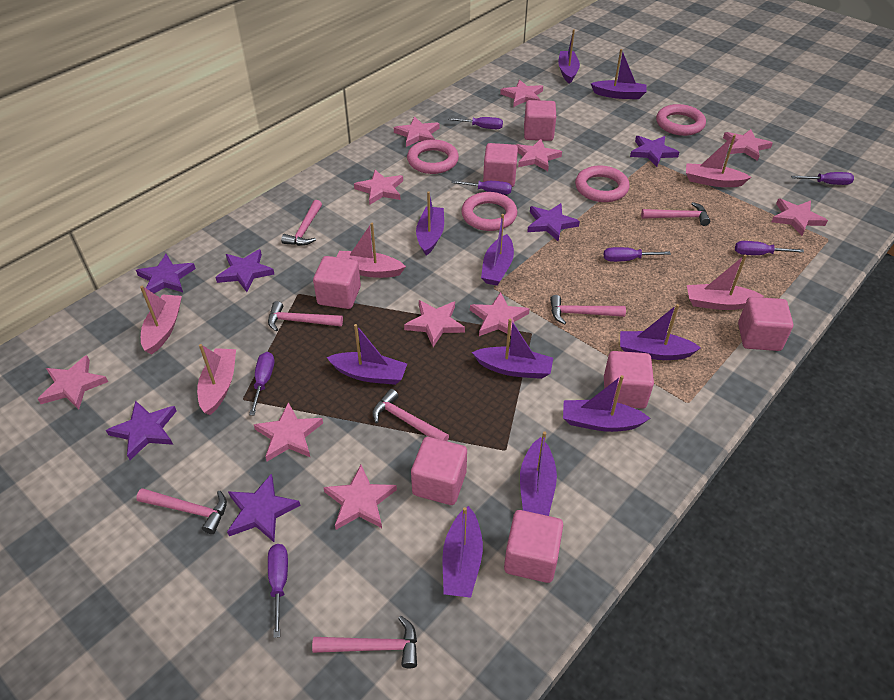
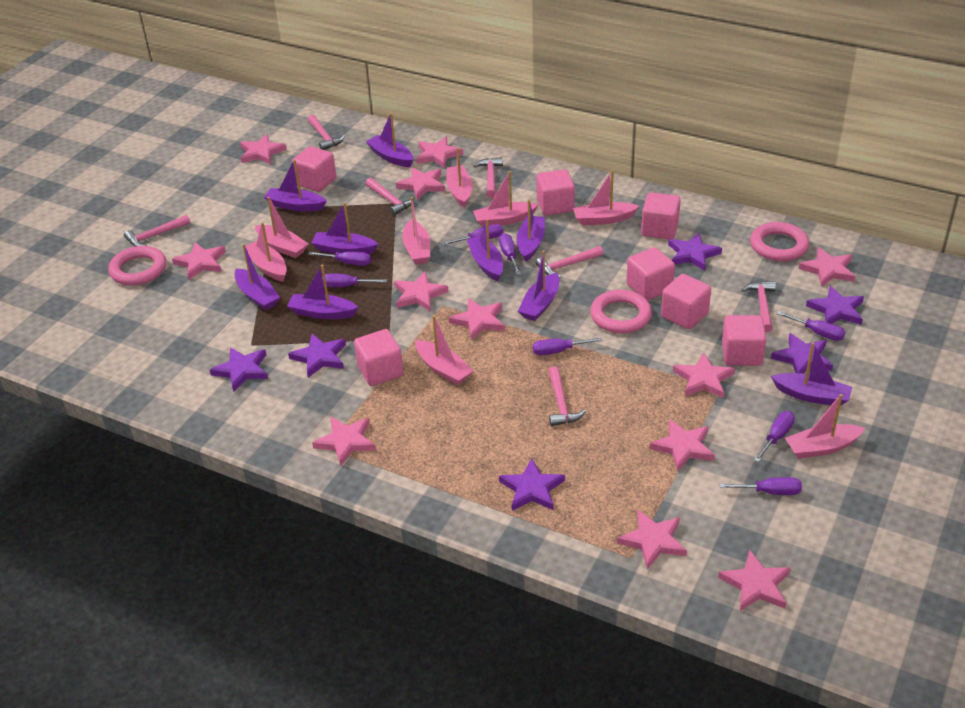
pink boat: 5 -> 8
pink ring: 4 -> 3
pink star: 11 -> 12
purple boat: 10 -> 9
purple screwdriver: 7 -> 8

